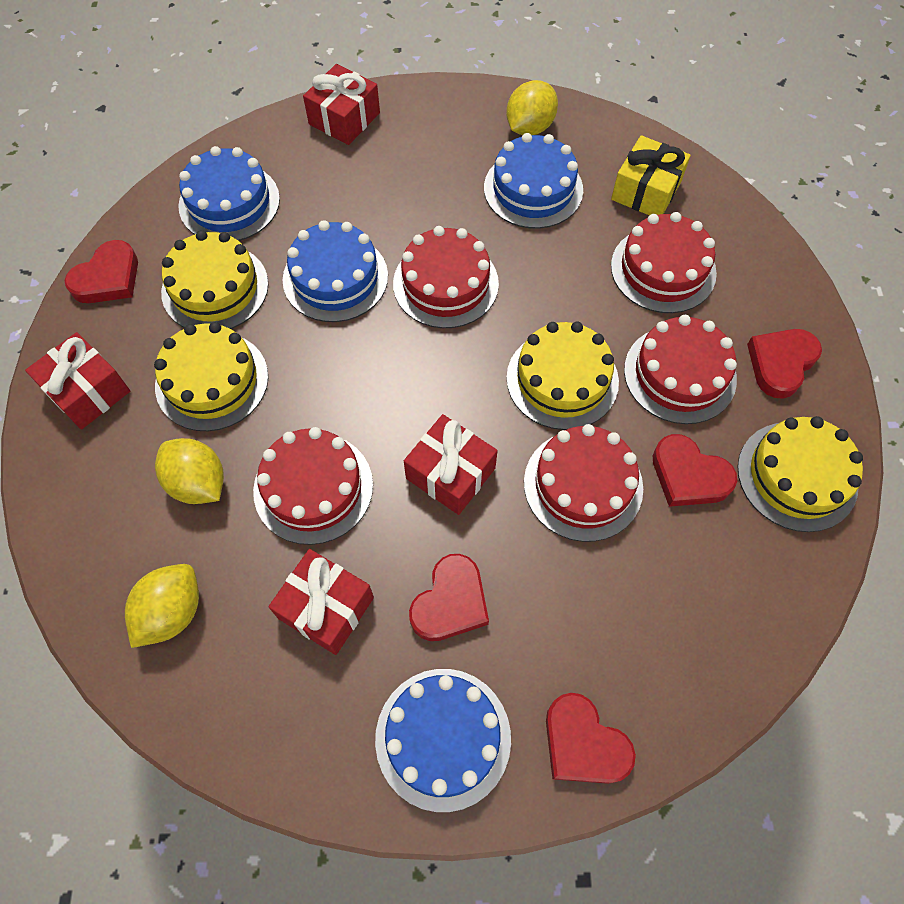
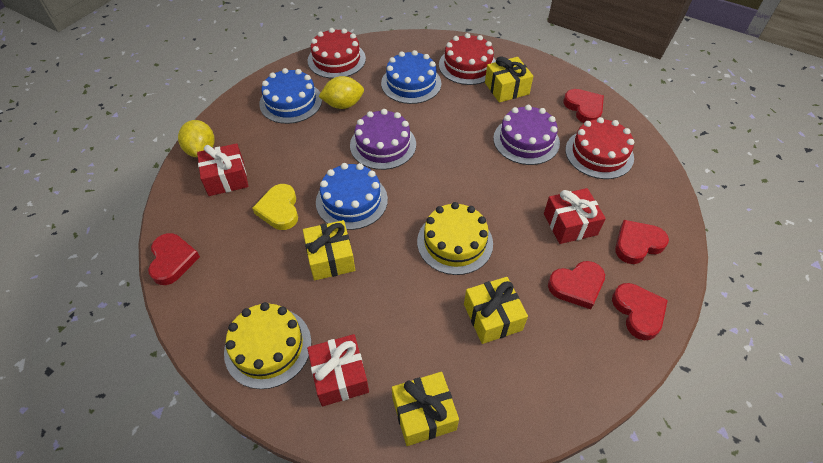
blue cake: 4 -> 3
purple cake: 0 -> 2
red cake: 5 -> 3
red gift: 4 -> 3
yellow cake: 4 -> 2
yellow gift: 1 -> 4
yellow heart: 0 -> 1
yellow lemon: 3 -> 2

